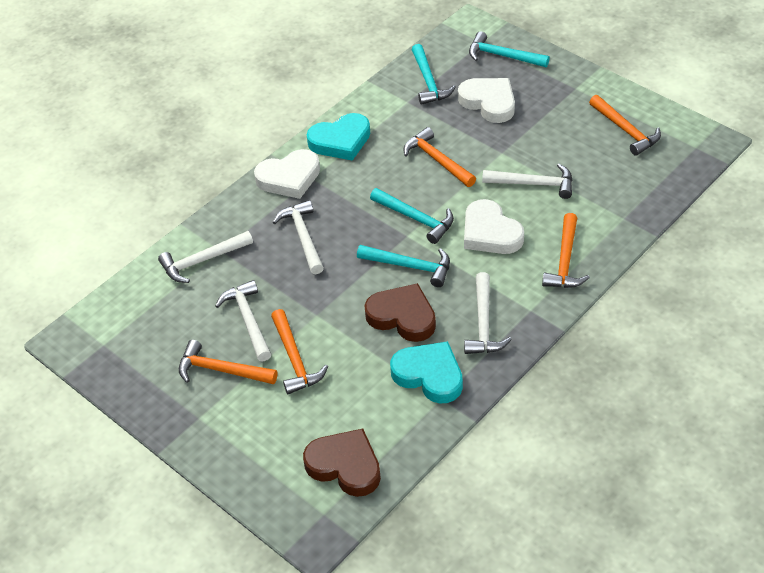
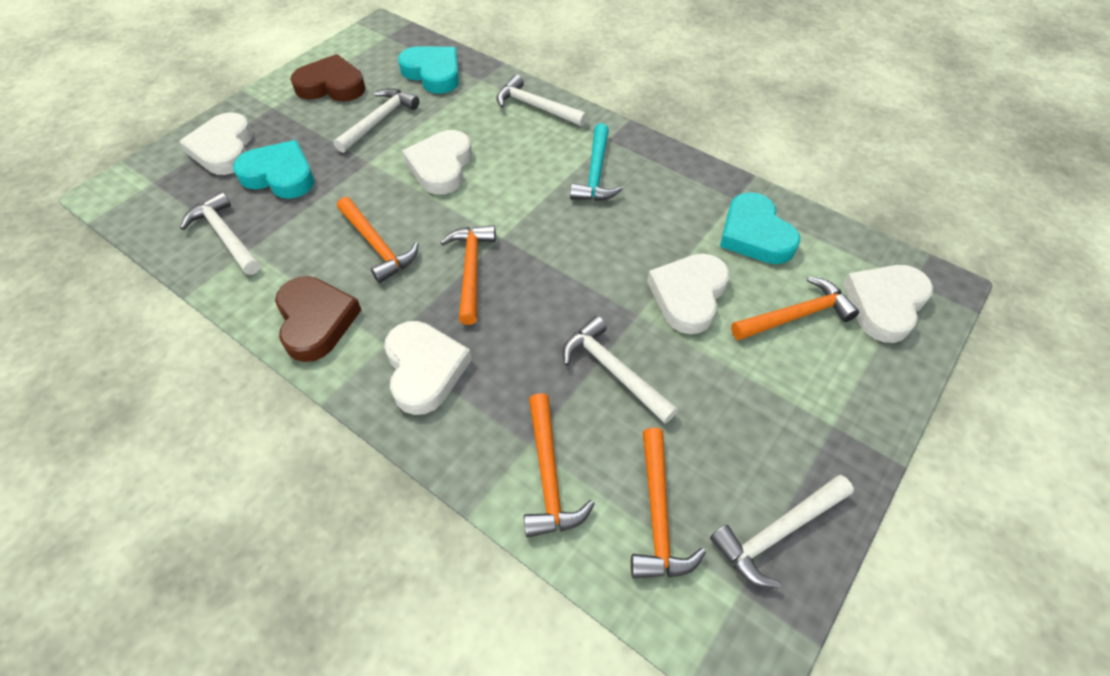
turquoise hammer: 4 -> 1
turquoise heart: 2 -> 3
white heart: 3 -> 5

